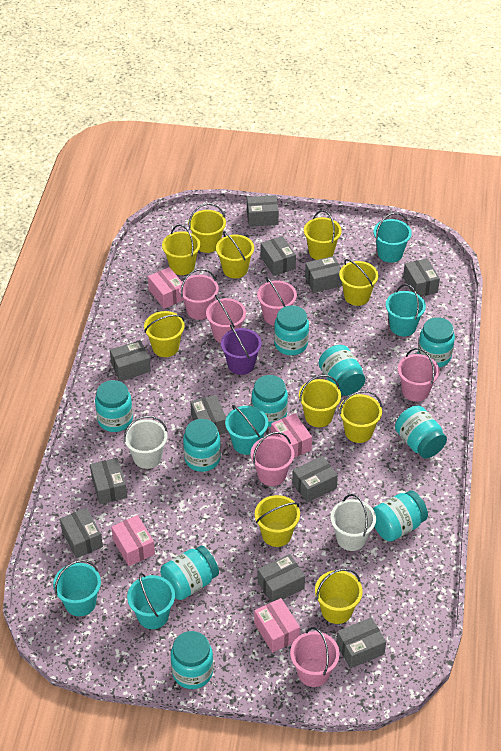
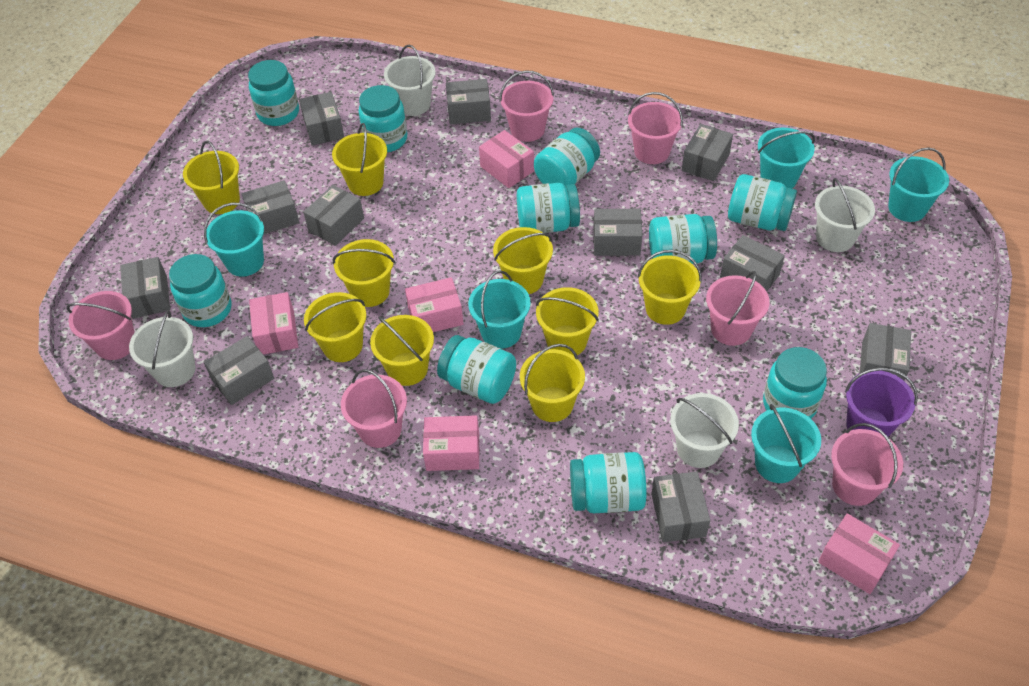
pink box: 4 -> 5
white bucket: 2 -> 4
yellow bucket: 10 -> 9

